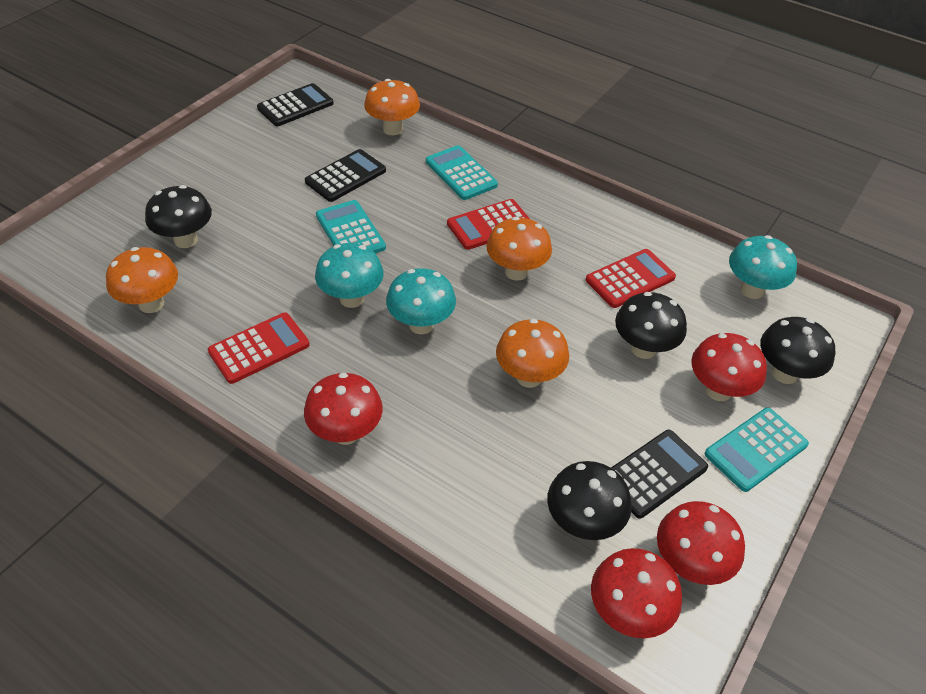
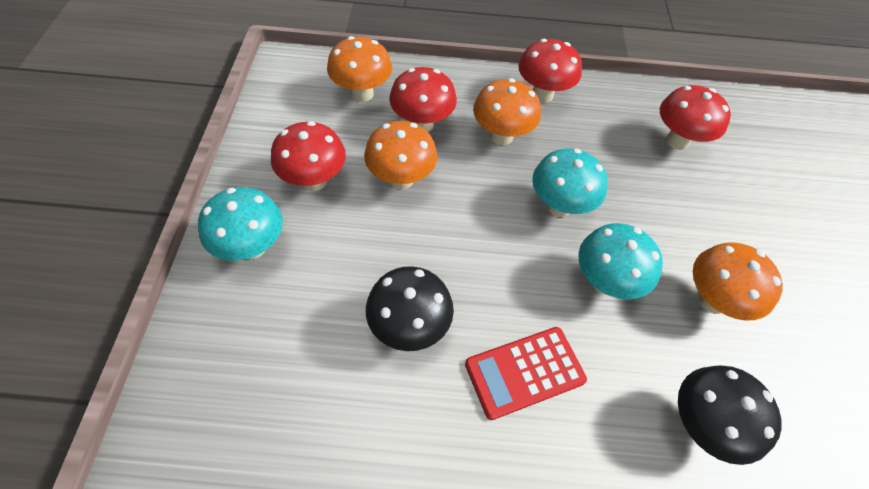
black calculator: 3 -> 0
black mushroom: 4 -> 2
red calculator: 3 -> 1
turquoise calculator: 3 -> 0

